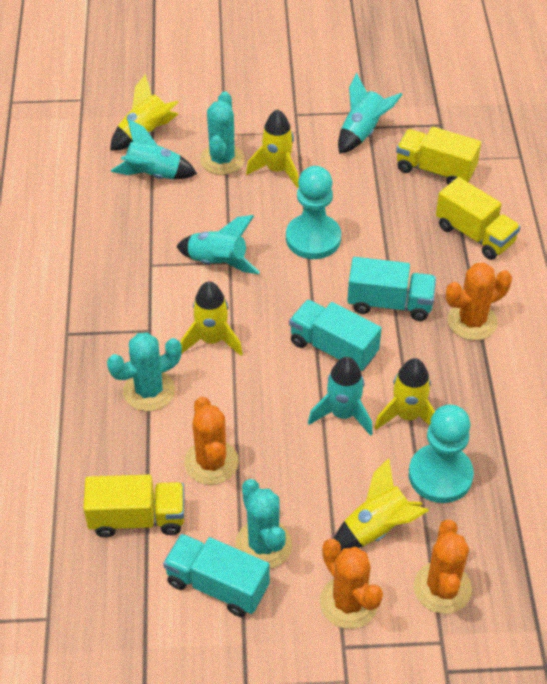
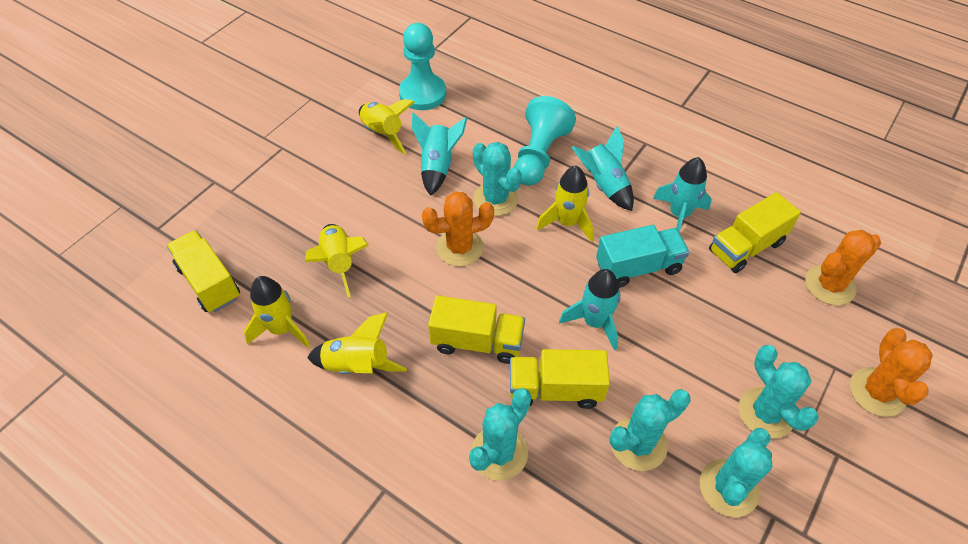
orange cactus: 4 -> 3
turquoise cactus: 3 -> 5
turquoise truck: 3 -> 1
yellow truck: 3 -> 4

